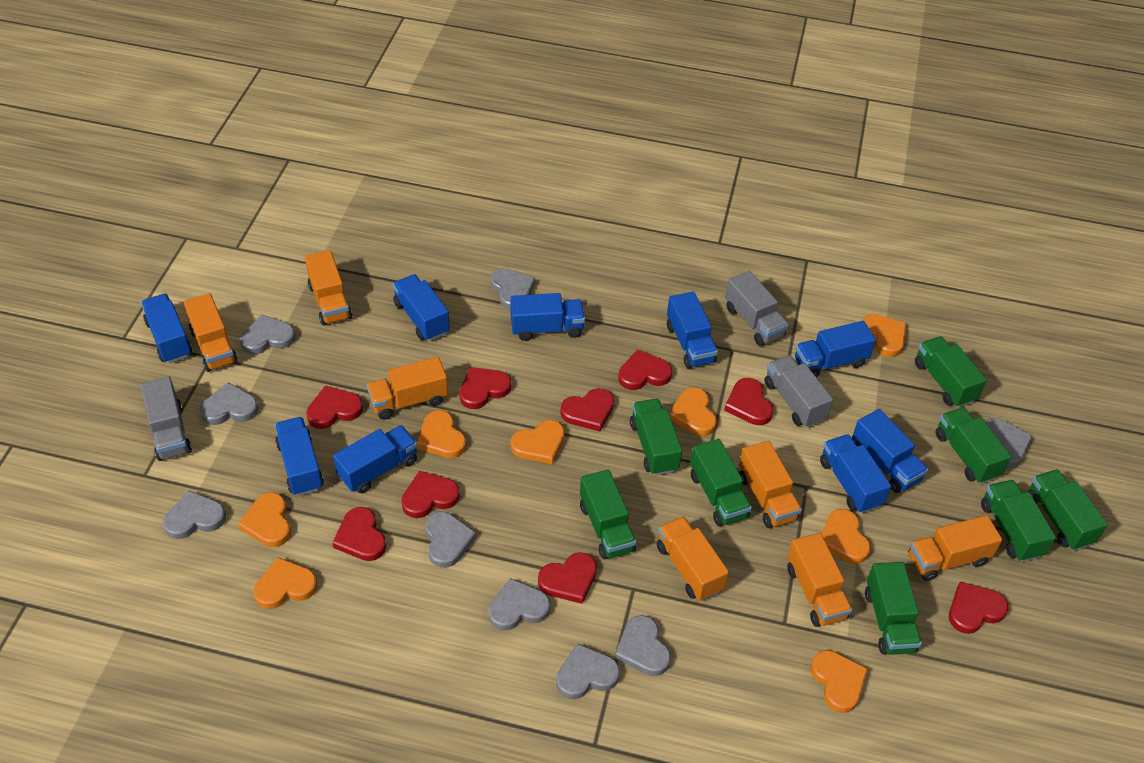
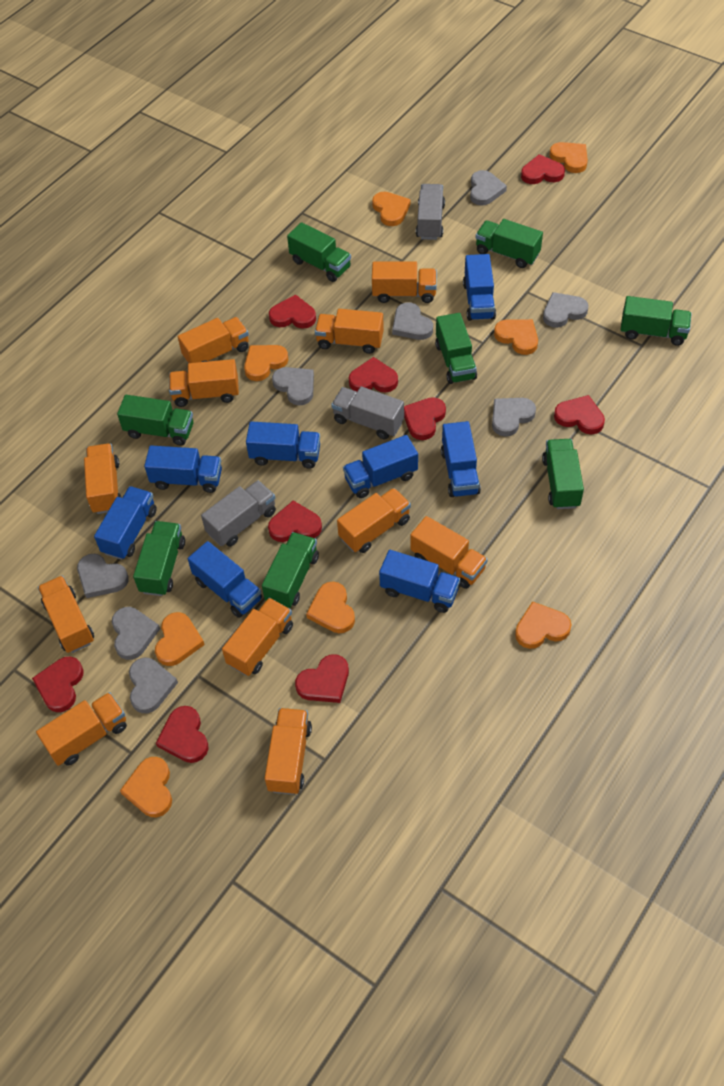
blue truck: 9 -> 8
grey heart: 9 -> 8
orange truck: 7 -> 11

